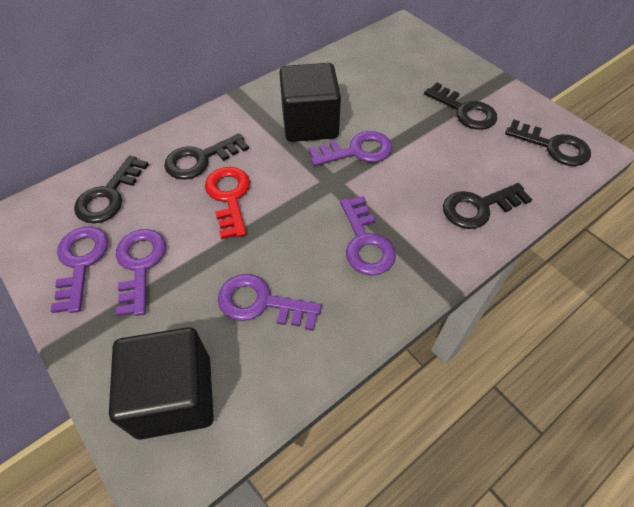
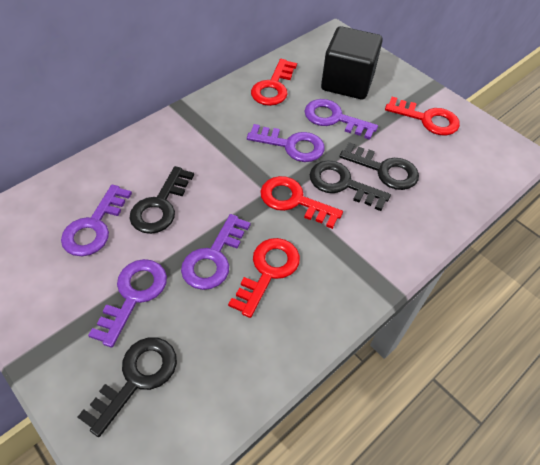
black cube: 2 -> 1
black key: 5 -> 4
red key: 1 -> 4

